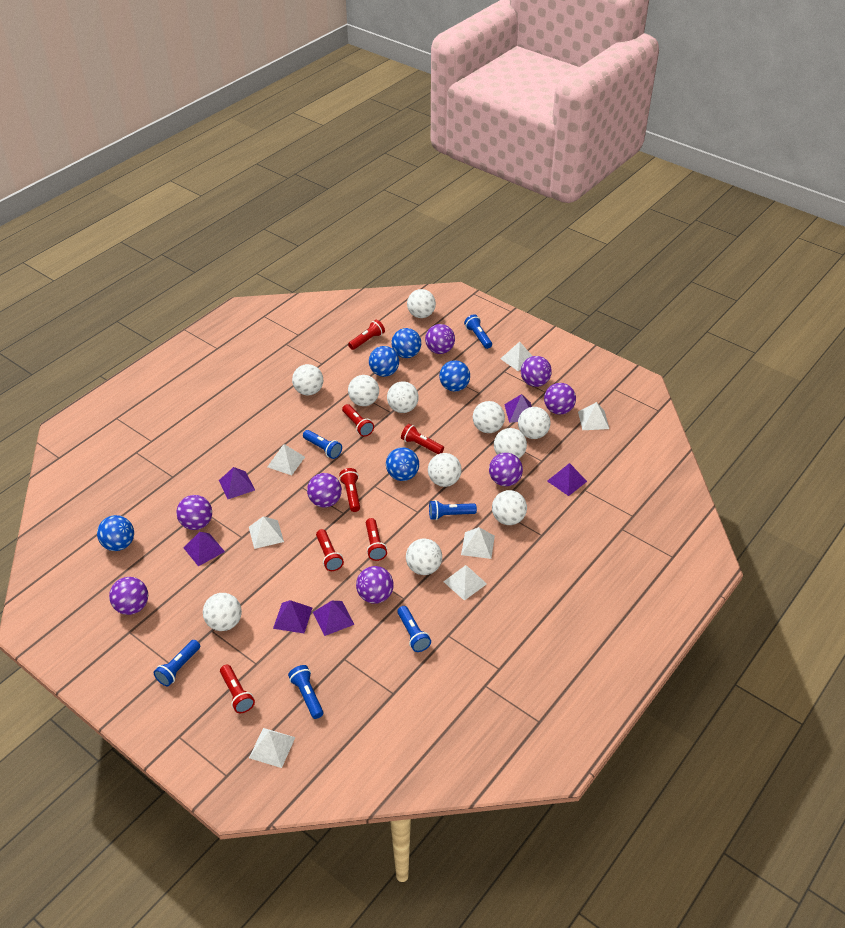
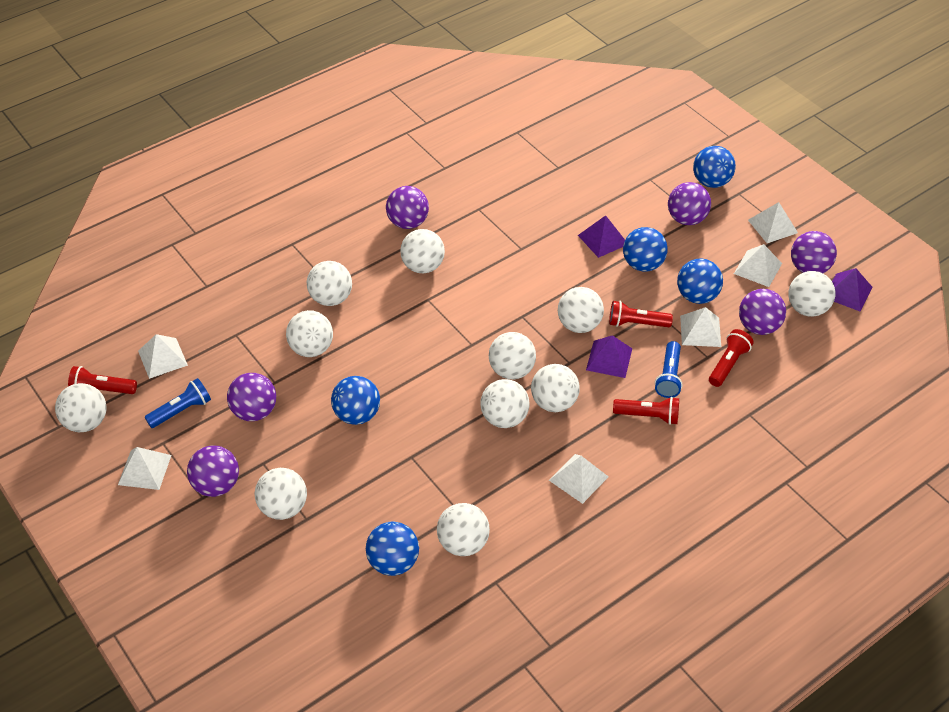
blue flashlight: 6 -> 2
purple ball: 8 -> 6
purple pyramid: 6 -> 3
red flashlight: 7 -> 4
white pyramid: 7 -> 6

